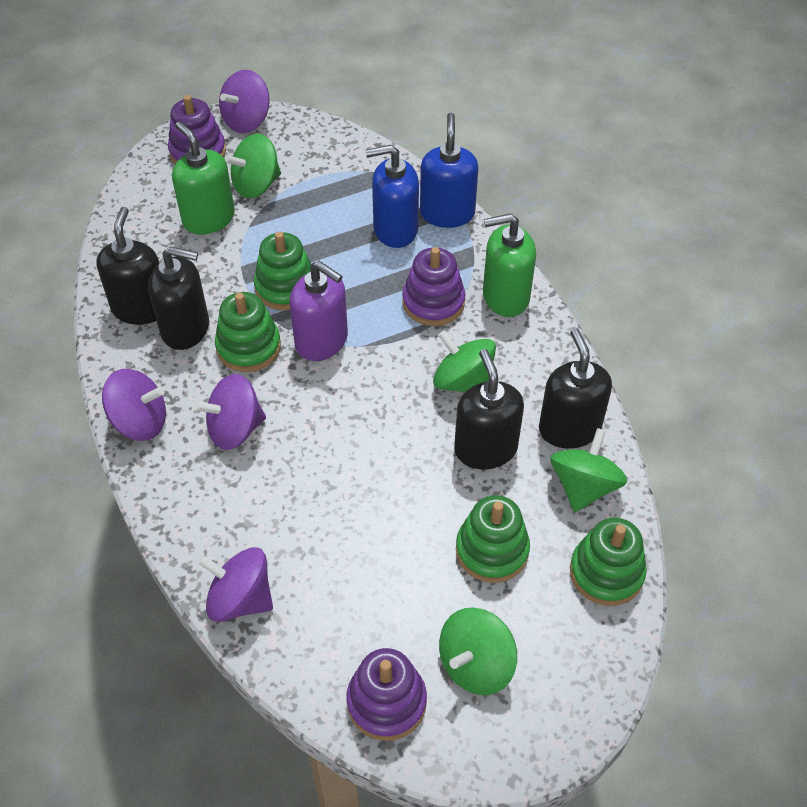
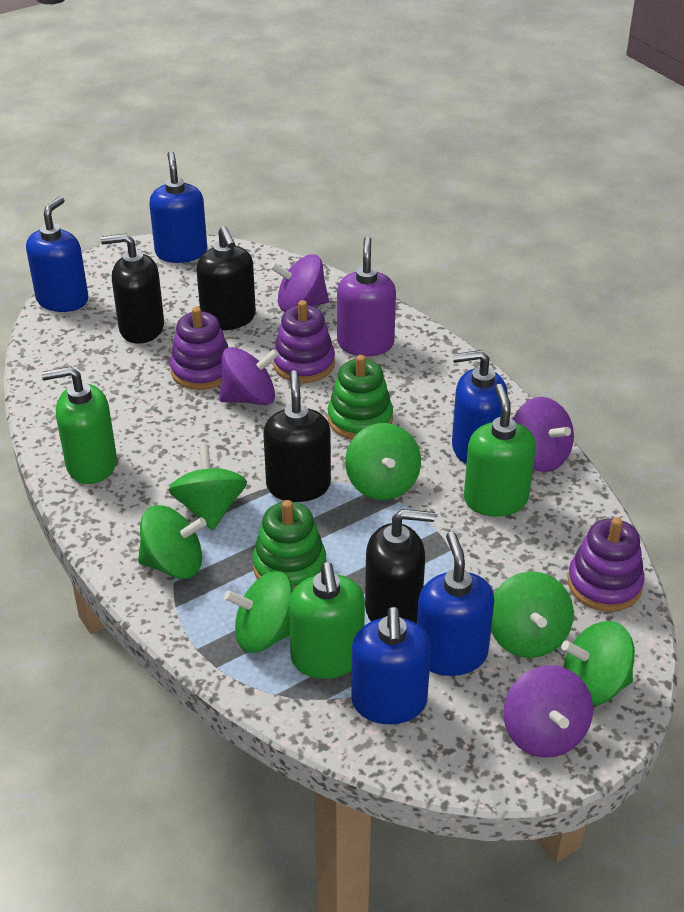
blue soap dispenser: 2 -> 5
green soap dispenser: 2 -> 3
green spinning top: 4 -> 6
green stacking toy: 4 -> 2

